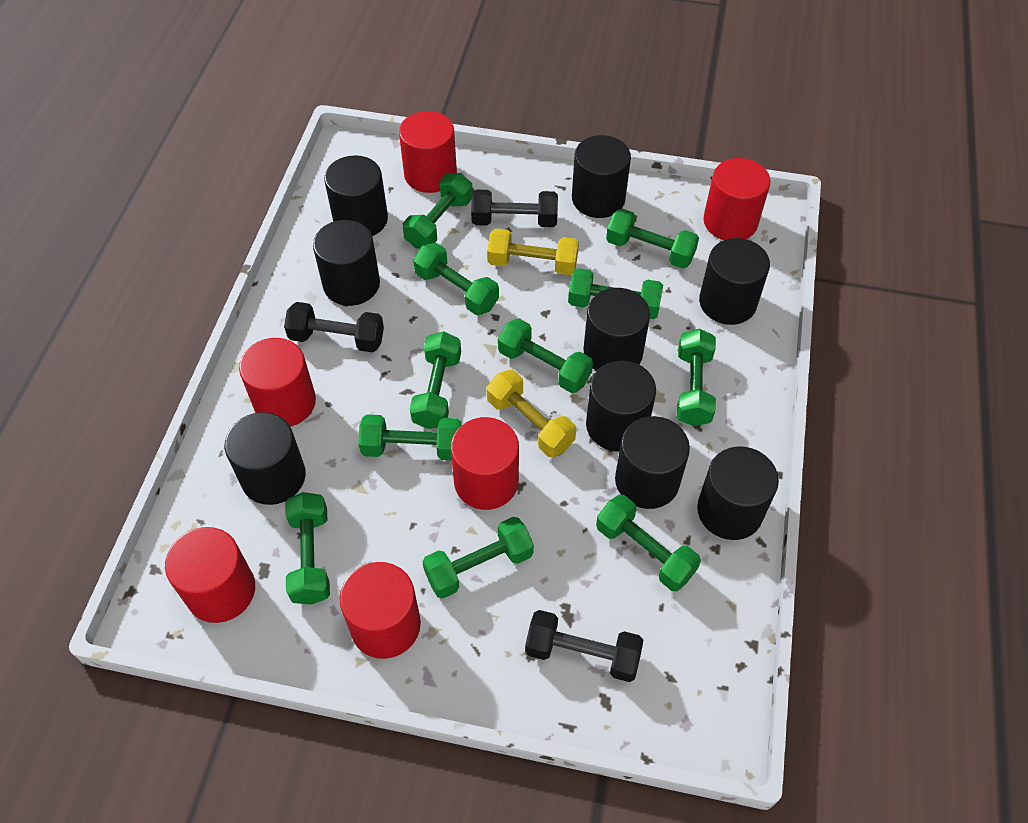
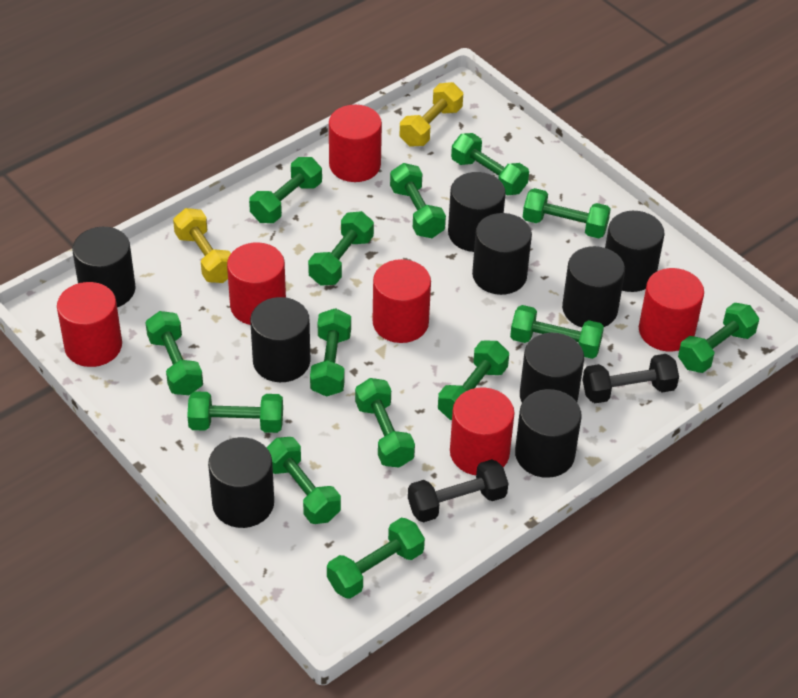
black dumbbell: 3 -> 2
green dumbbell: 11 -> 14

